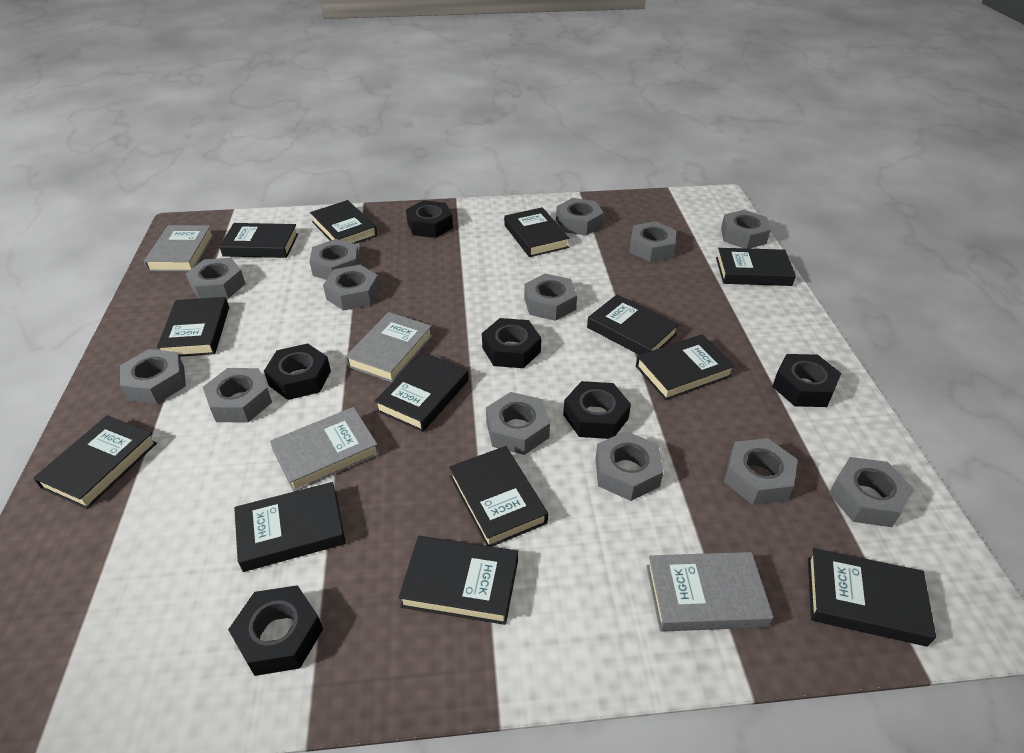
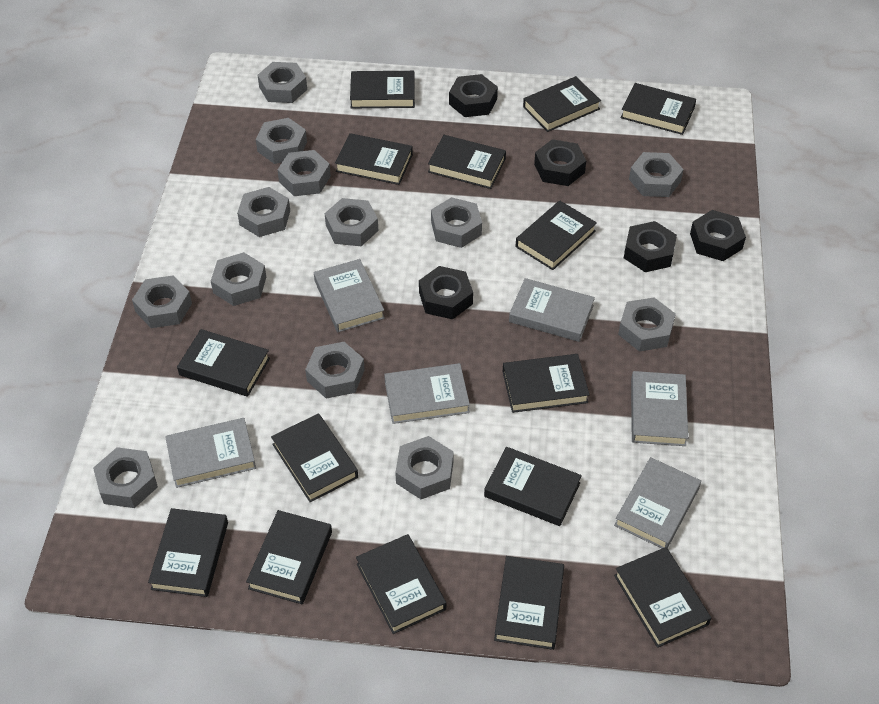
black book: 13 -> 15
black nut: 6 -> 5
grey book: 4 -> 6

